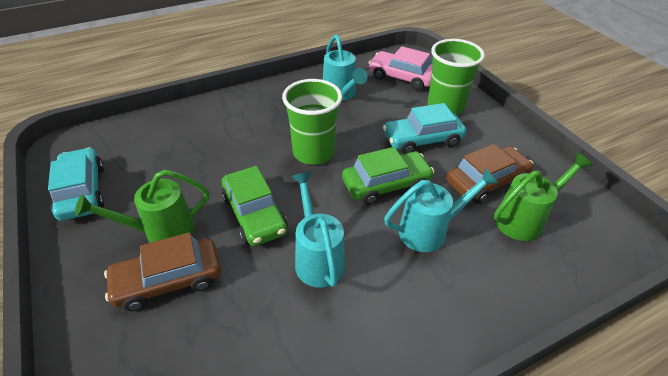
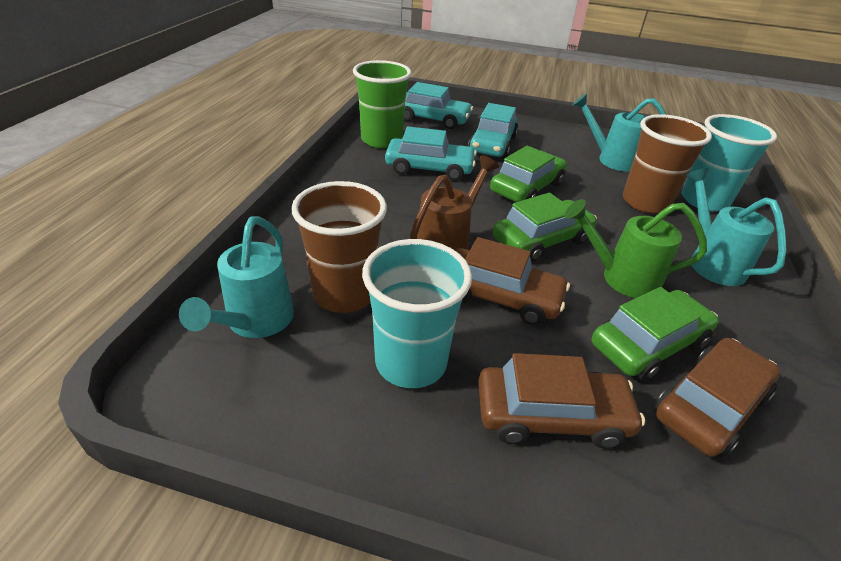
brown car: 2 -> 3
brown cup: 0 -> 2
brown watering can: 0 -> 1
green car: 2 -> 3
green cup: 2 -> 1
green watering can: 2 -> 1
pink car: 1 -> 0
turquoise car: 2 -> 3
turquoise cup: 0 -> 2

